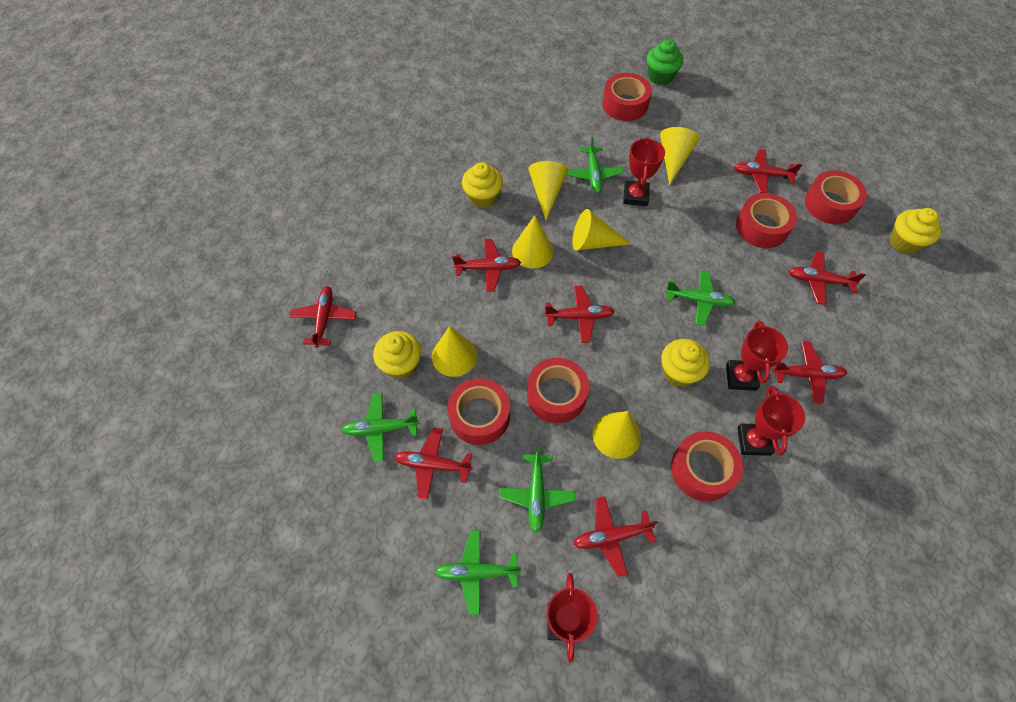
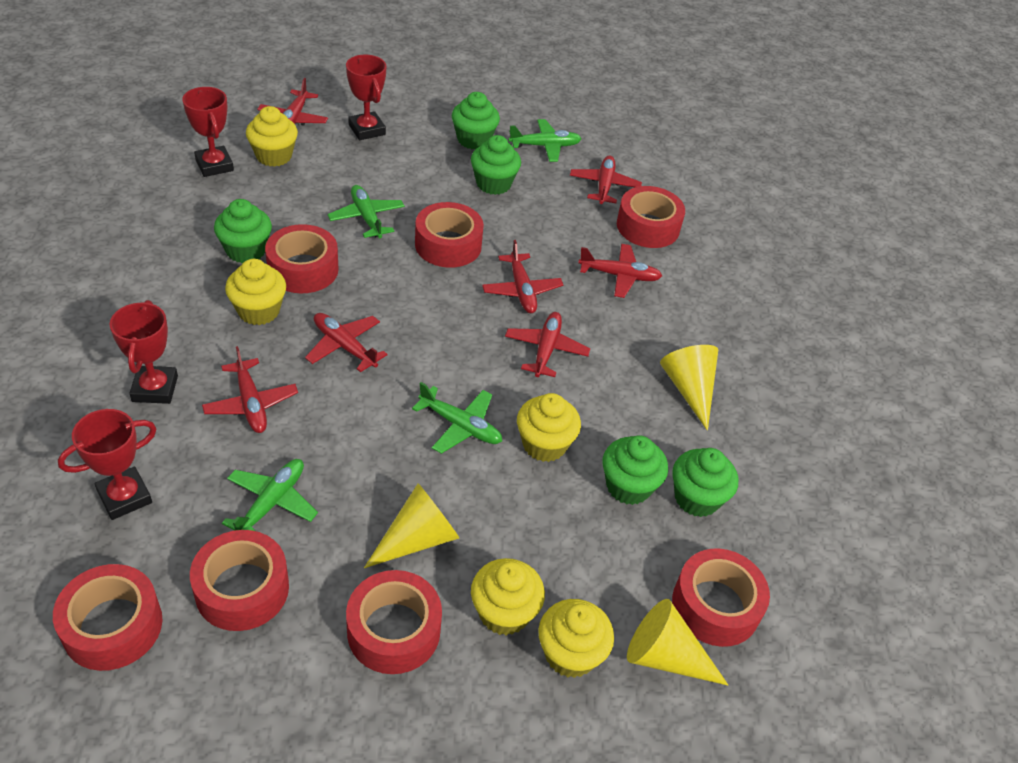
green cupcake: 1 -> 5
green plane: 5 -> 4
red plane: 8 -> 7
red tape: 6 -> 7
yellow cone: 6 -> 3
yellow cupcake: 4 -> 5

